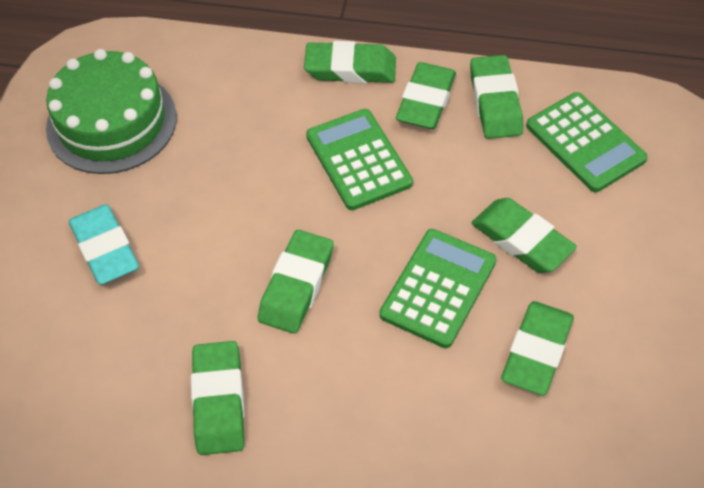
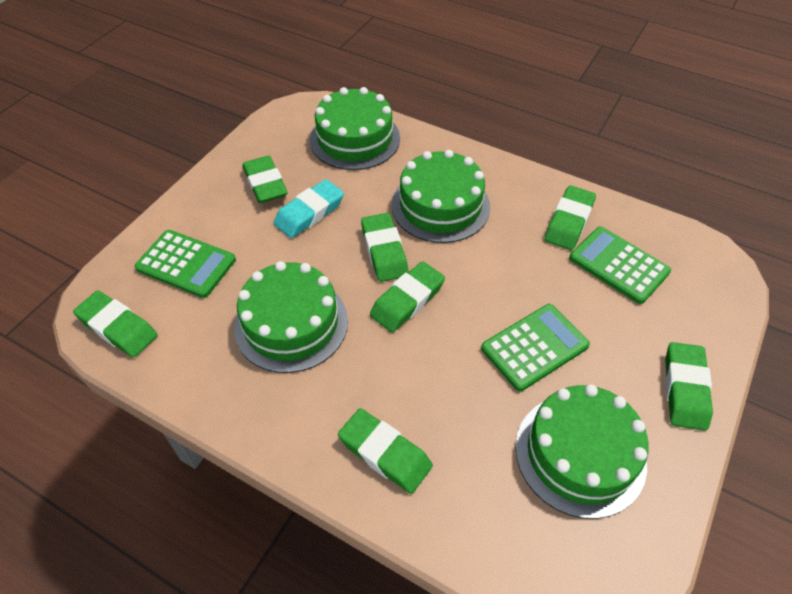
green cake: 1 -> 4

